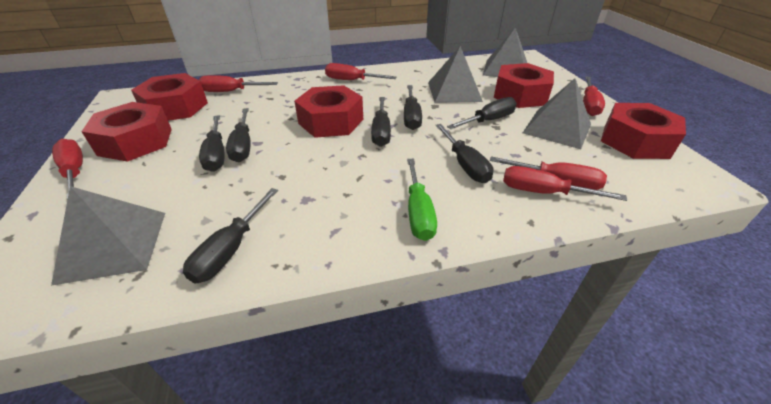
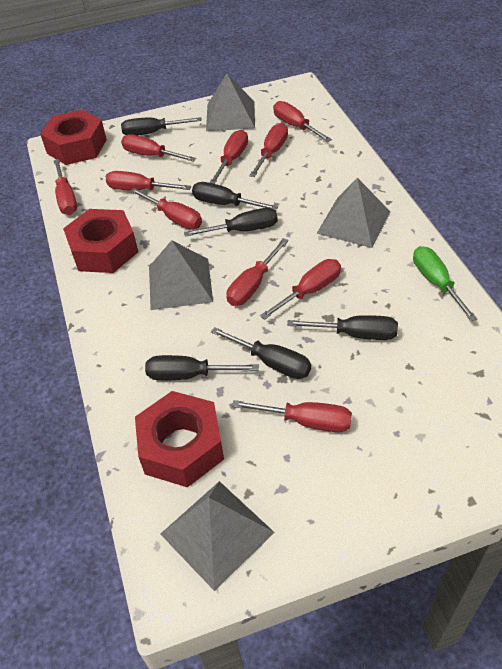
black screwdriver: 7 -> 6
red nut: 5 -> 3
red screwdriver: 6 -> 10

